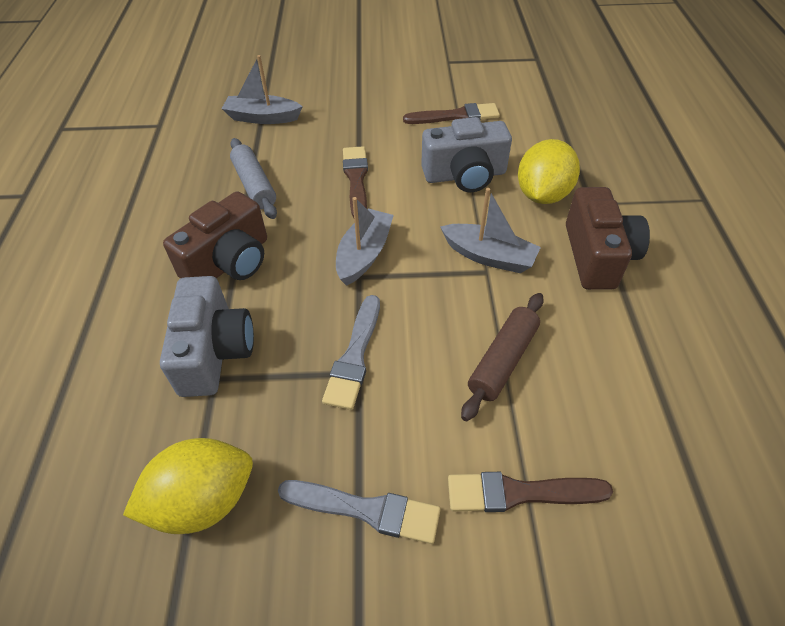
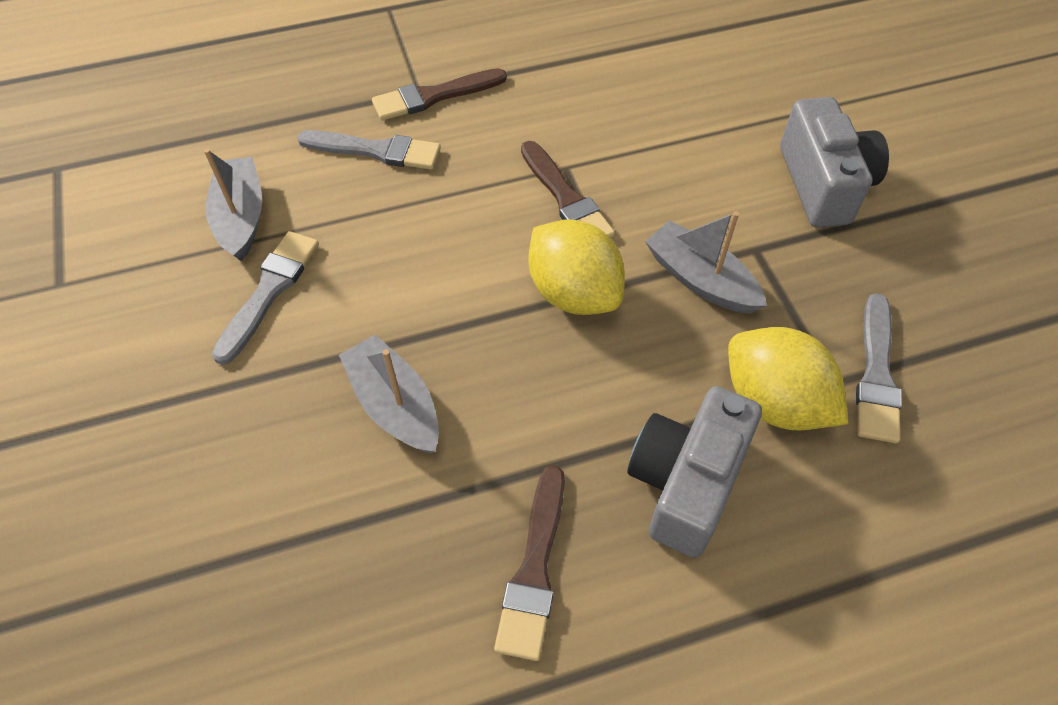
brown camera: 2 -> 0
brown rolling pin: 1 -> 0
grey brush: 2 -> 3
grey rolling pin: 1 -> 0

